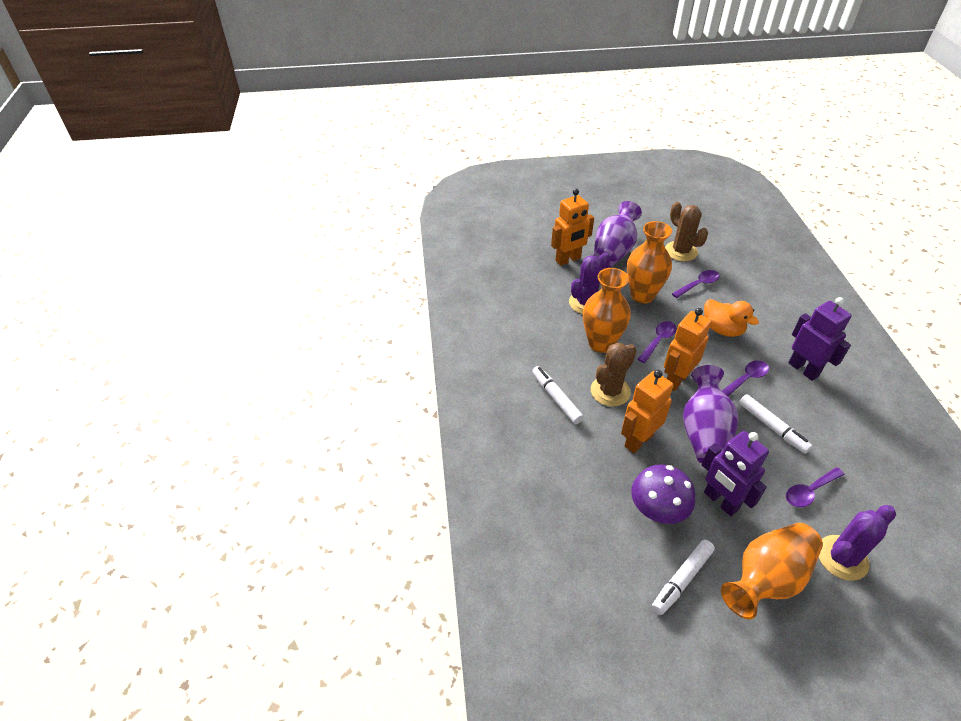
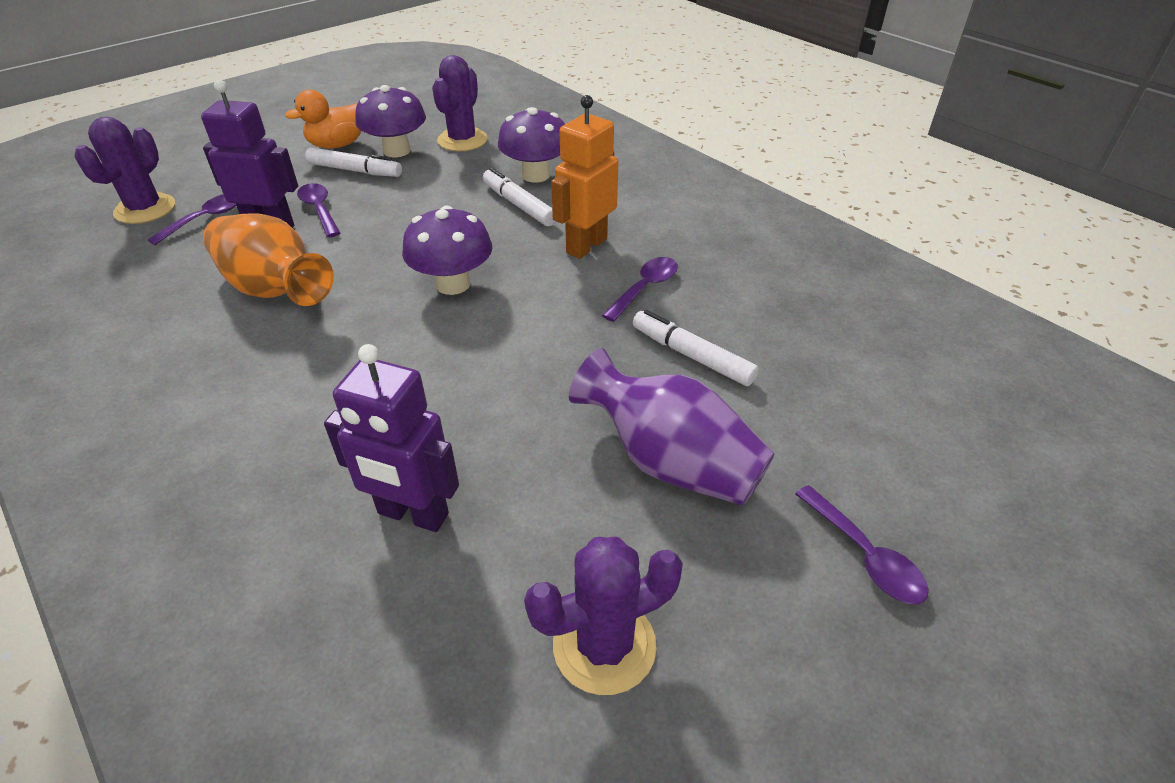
brown cactus: 2 -> 0
orange robot: 3 -> 1
orange vase: 3 -> 1
purple cactus: 2 -> 3
purple mushroom: 1 -> 3
purple vase: 2 -> 1

